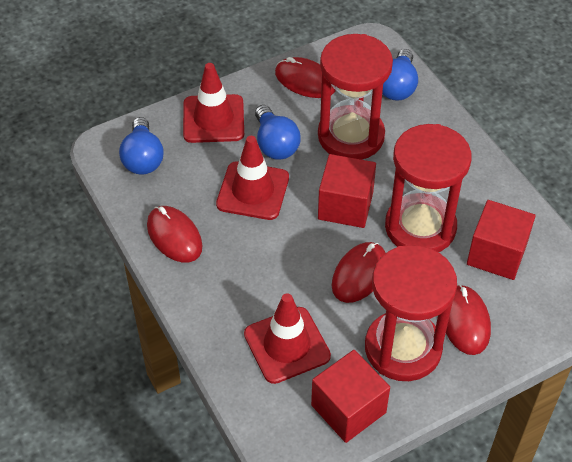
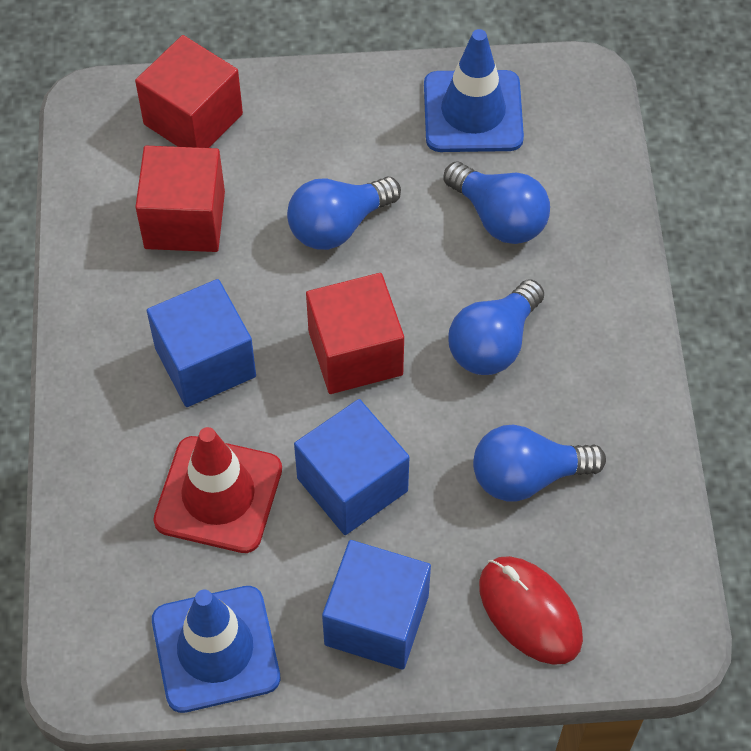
blue cube: 0 -> 3
blue light bulb: 3 -> 4
blue traffic cone: 0 -> 2
red hourglass: 3 -> 0
red mouse: 4 -> 1
red traffic cone: 3 -> 1

